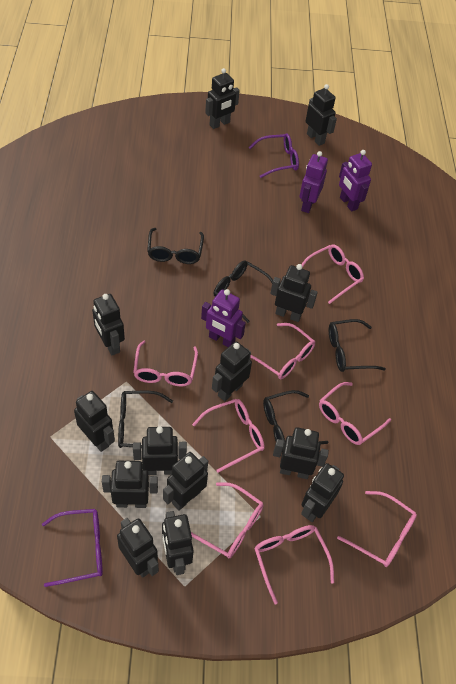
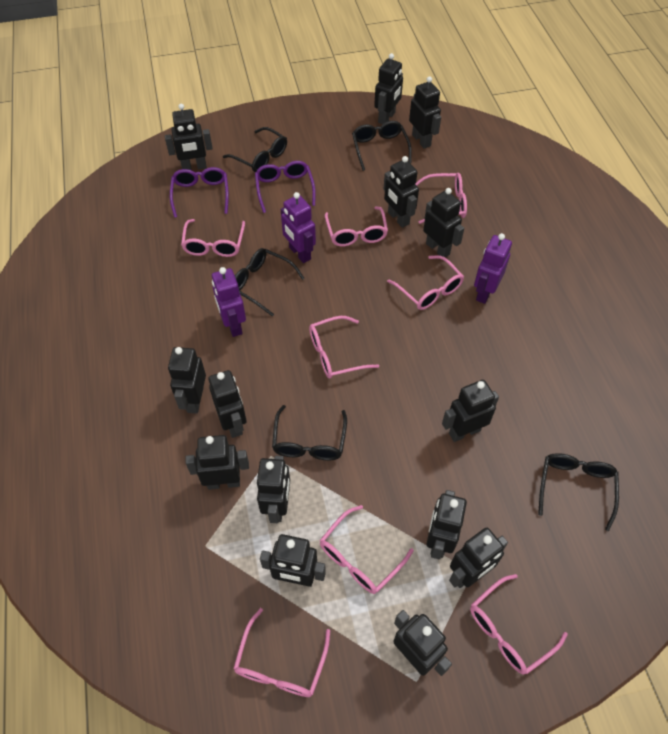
black robot: 13 -> 14

